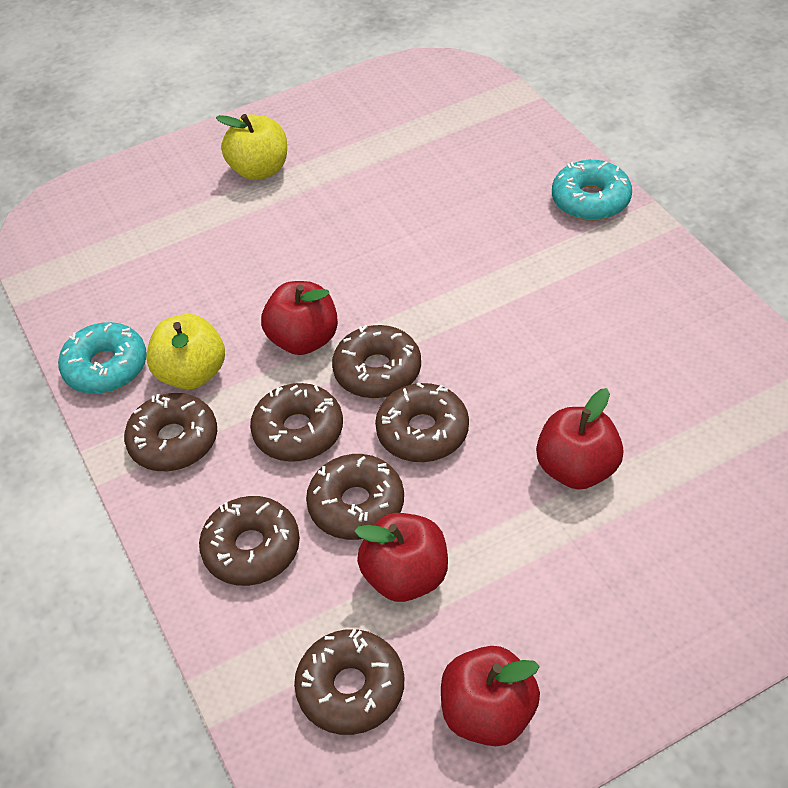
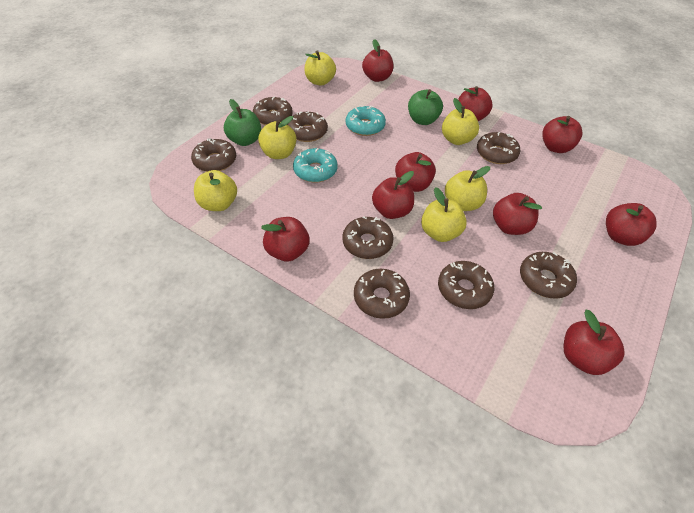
brown donut: 7 -> 8
green apple: 0 -> 2
red apple: 4 -> 9
yellow apple: 2 -> 6

